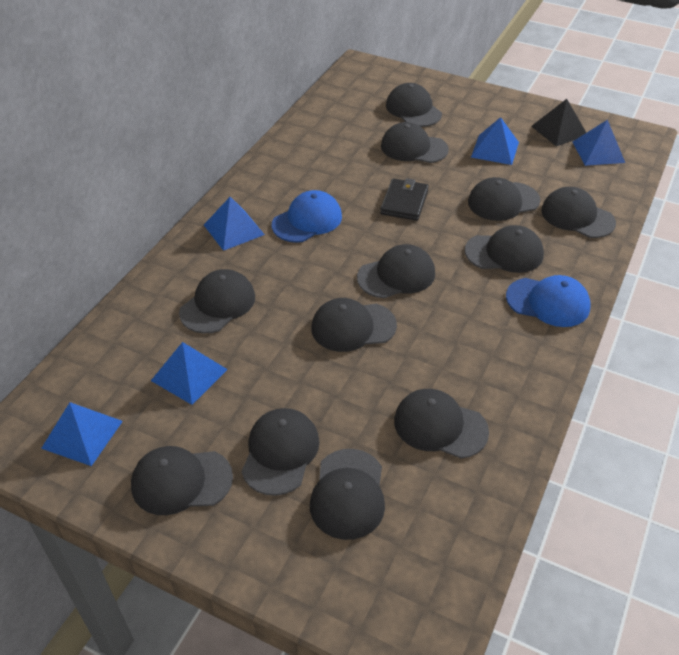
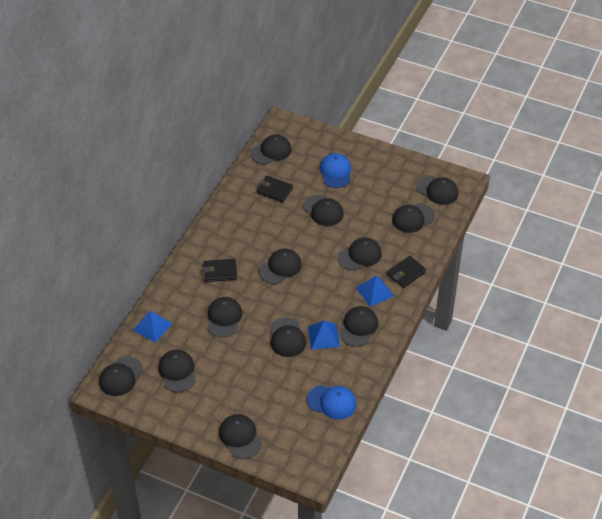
black pyramid: 1 -> 0
black wallet: 1 -> 3
blue pyramid: 5 -> 3

